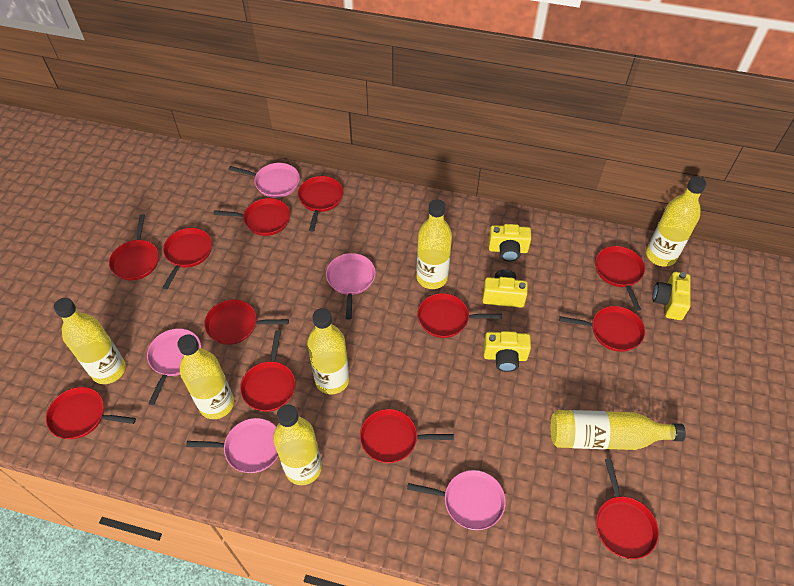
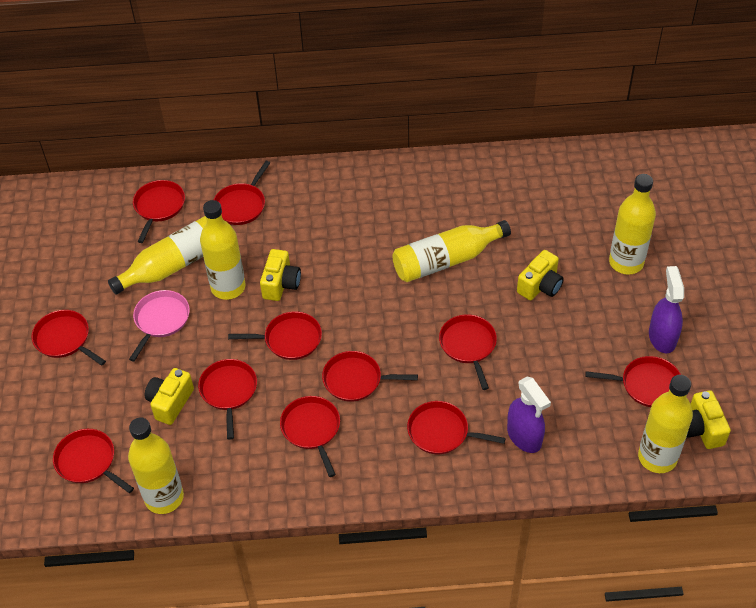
pink pan: 5 -> 1
purple spray bottle: 0 -> 2
red pan: 12 -> 11
yellow bottle: 7 -> 6

